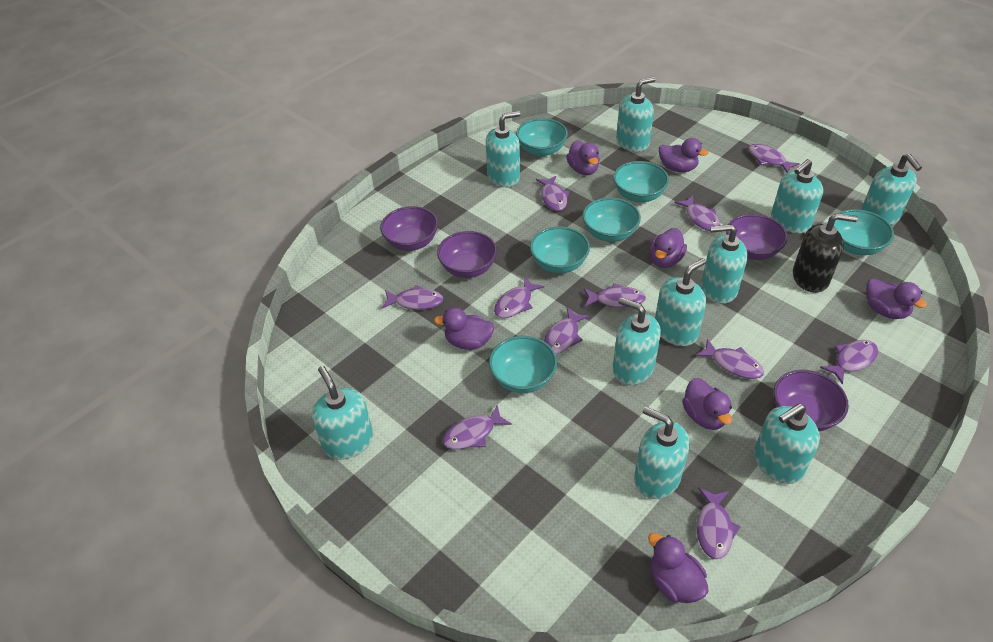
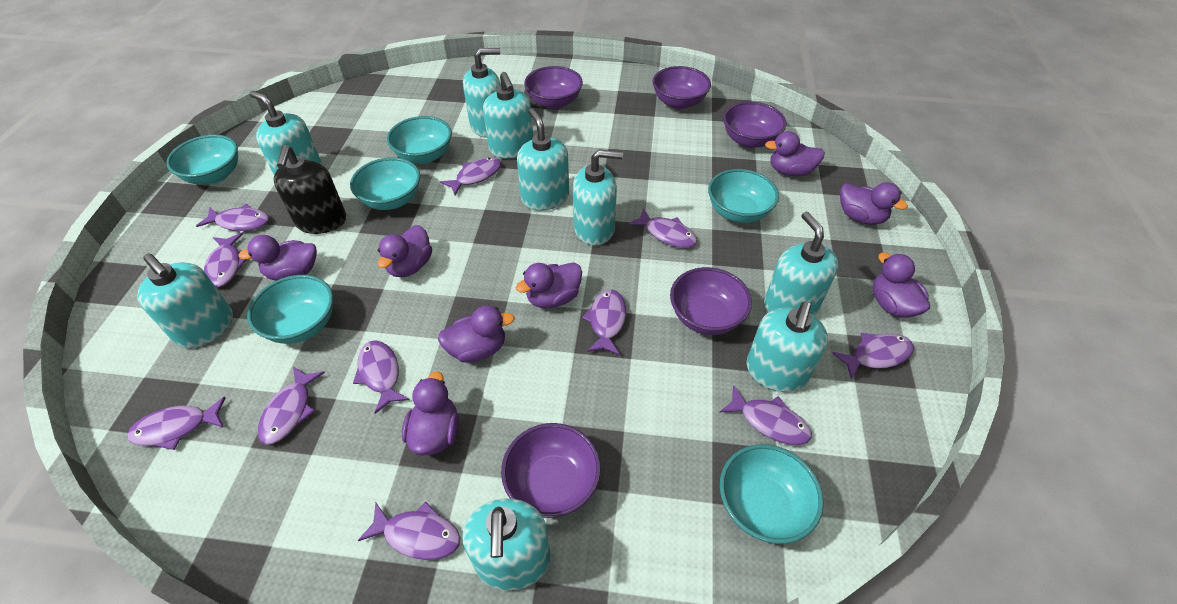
purple bowl: 4 -> 5
purple duck: 7 -> 8
turquoise soap dispenser: 10 -> 9

